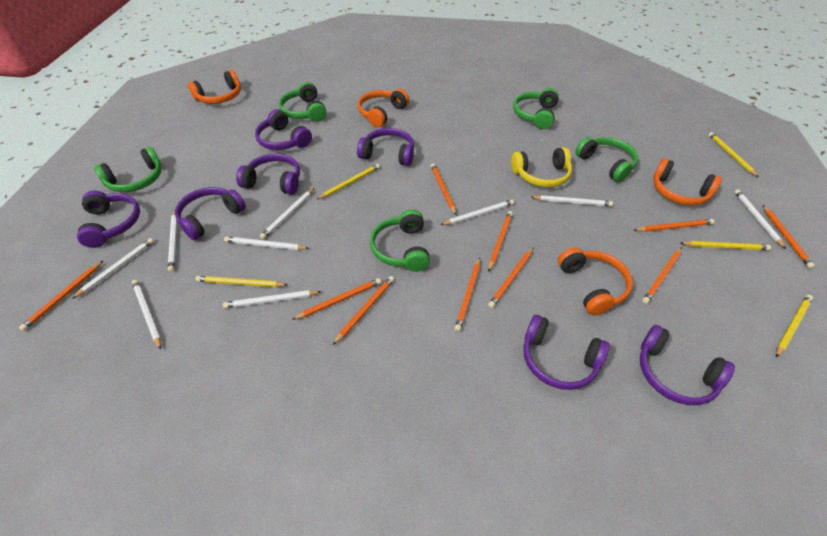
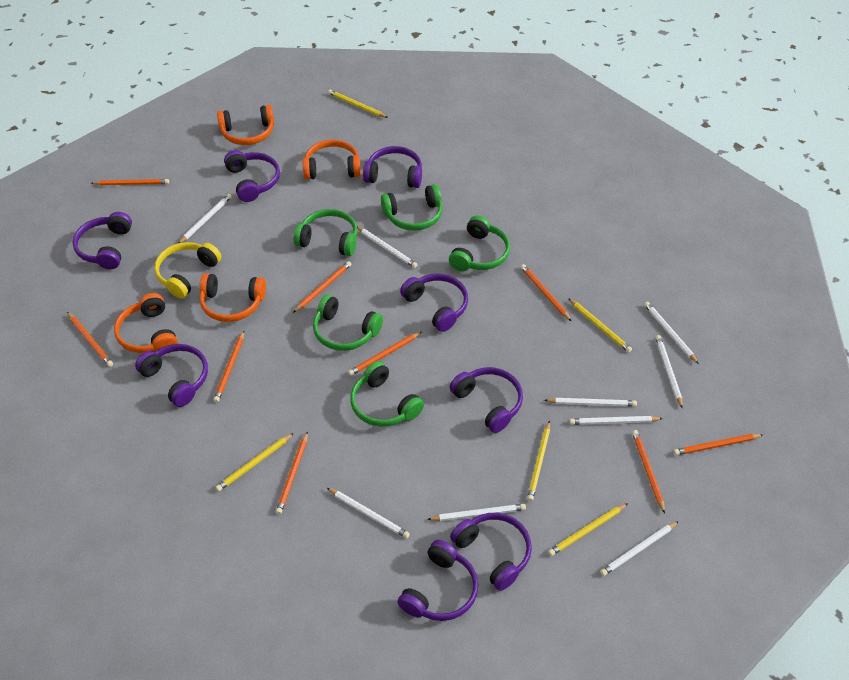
orange pencil: 10 -> 9
purple headphones: 7 -> 8

